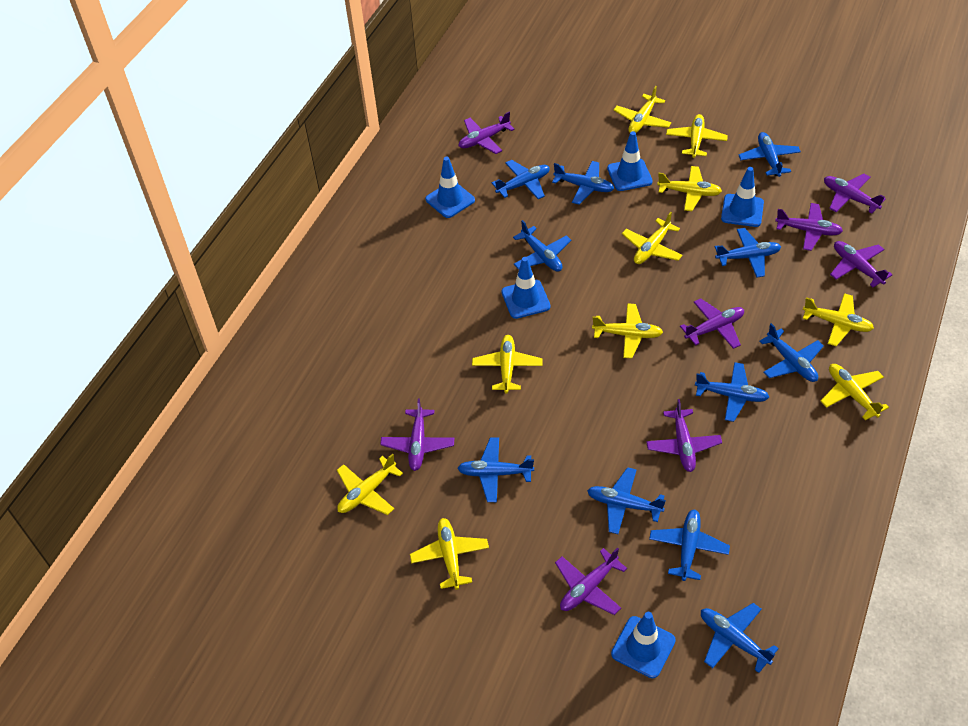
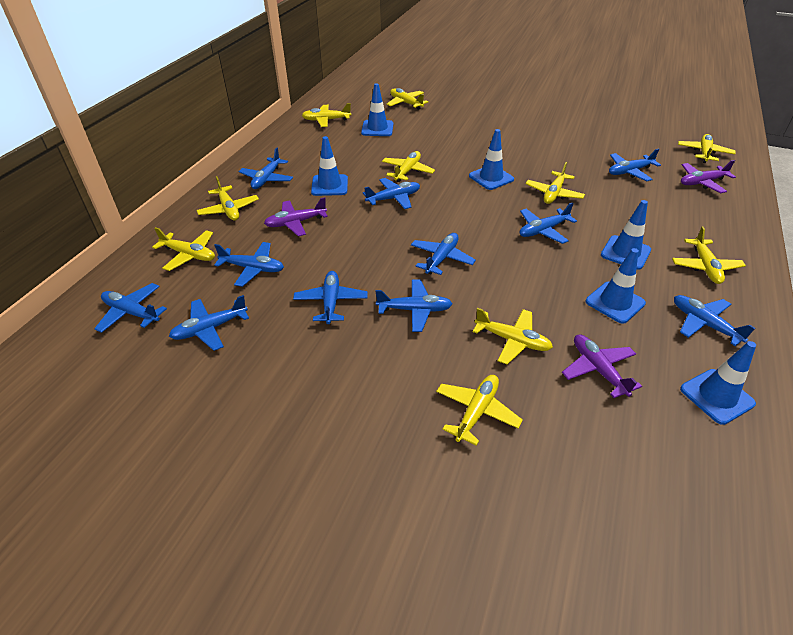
blue traffic cone: 5 -> 6
purple plane: 8 -> 3

